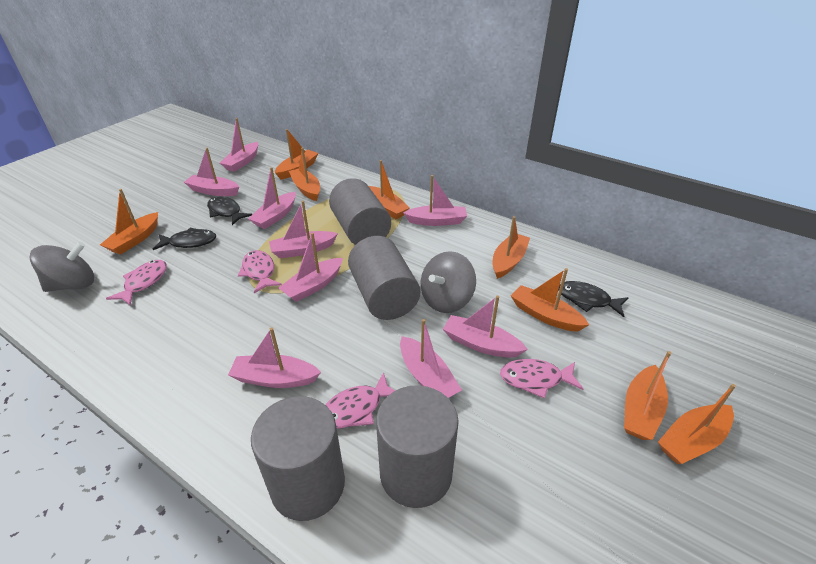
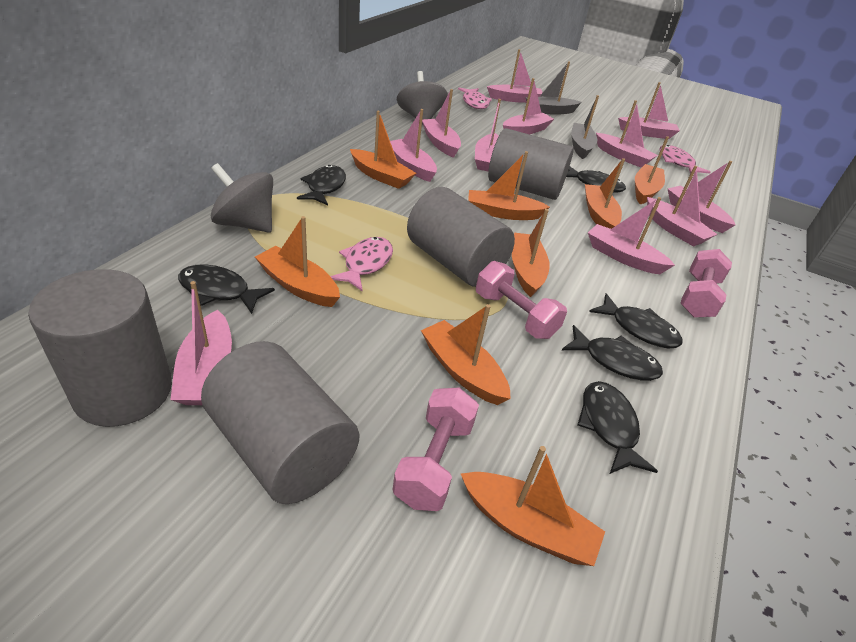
black fish: 3 -> 6
grey boat: 0 -> 2
pink boat: 9 -> 11
pink dumbbell: 0 -> 3
pink fish: 4 -> 3

